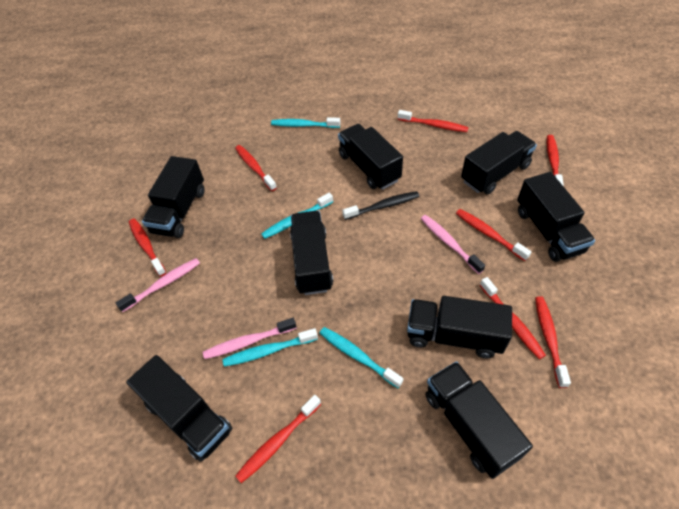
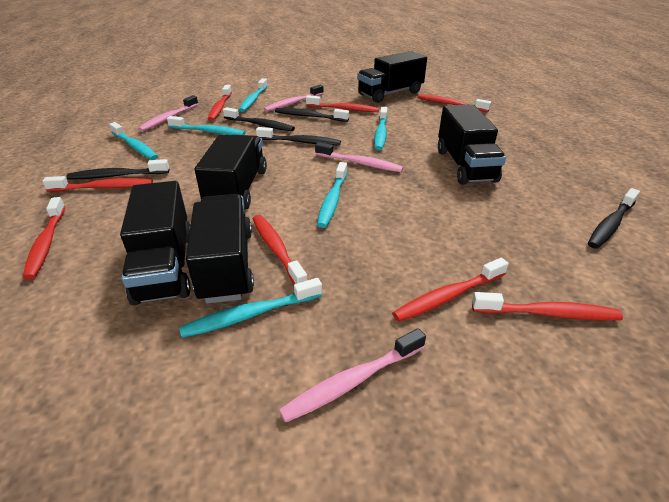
black toothbrush: 1 -> 5
black truck: 8 -> 5
pink toothbrush: 3 -> 4
turquoise toothbrush: 4 -> 6

